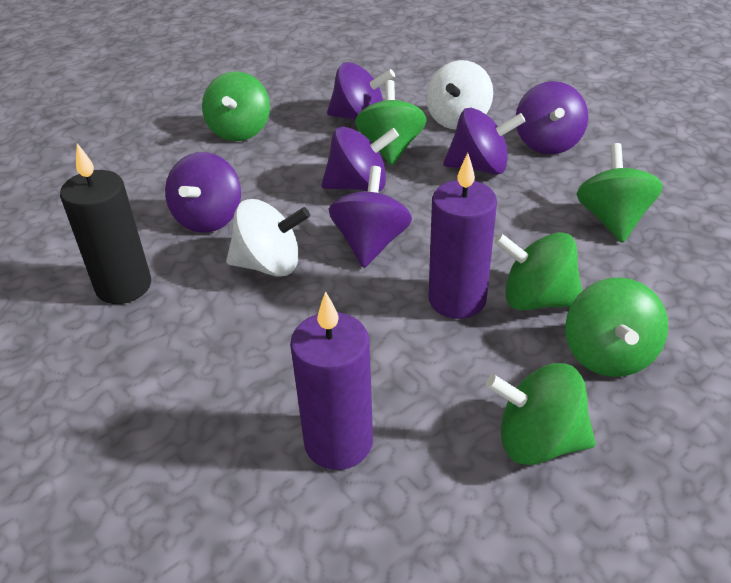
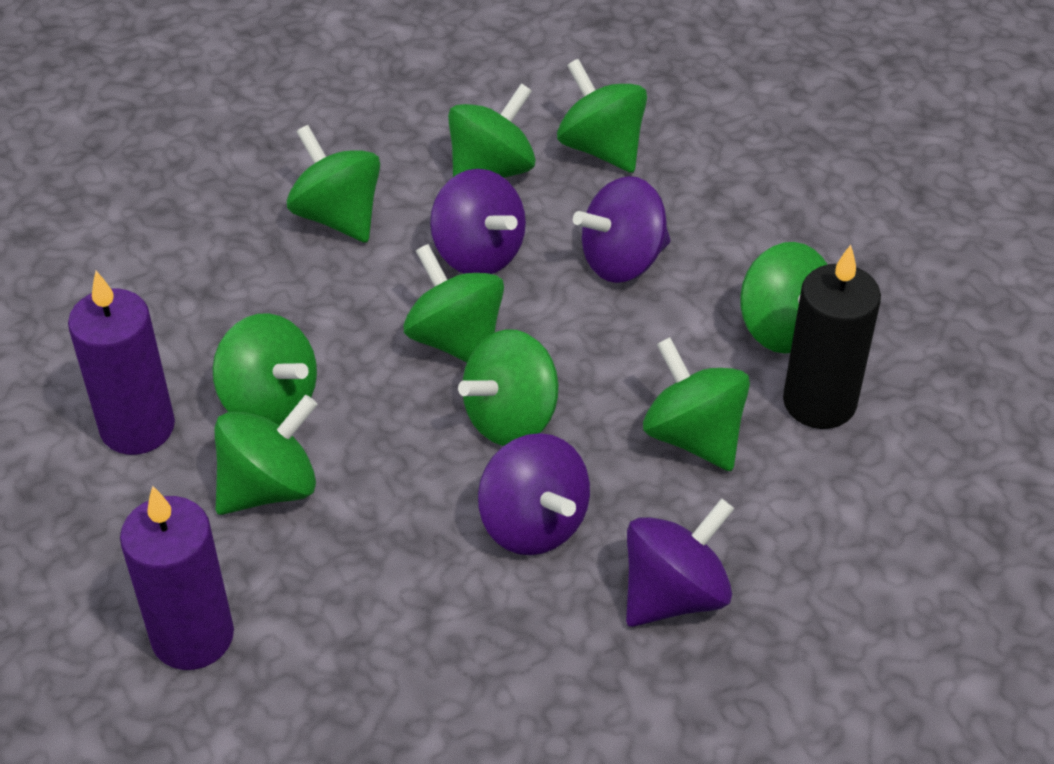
green spinning top: 6 -> 9
purple spinning top: 6 -> 4
white spinning top: 2 -> 0

